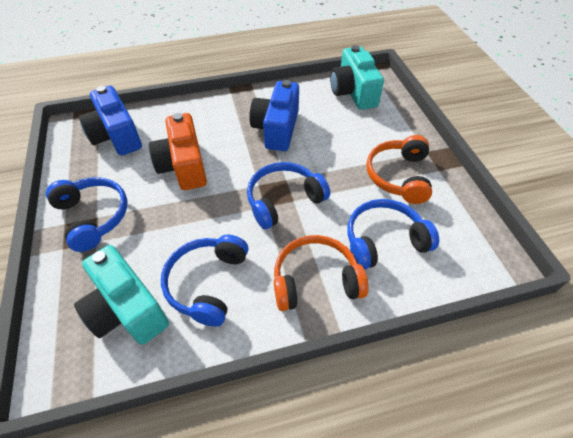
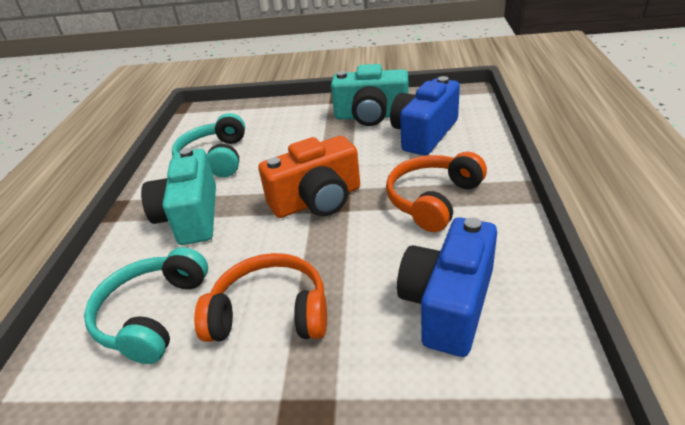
blue headphones: 4 -> 0
turquoise headphones: 0 -> 2

